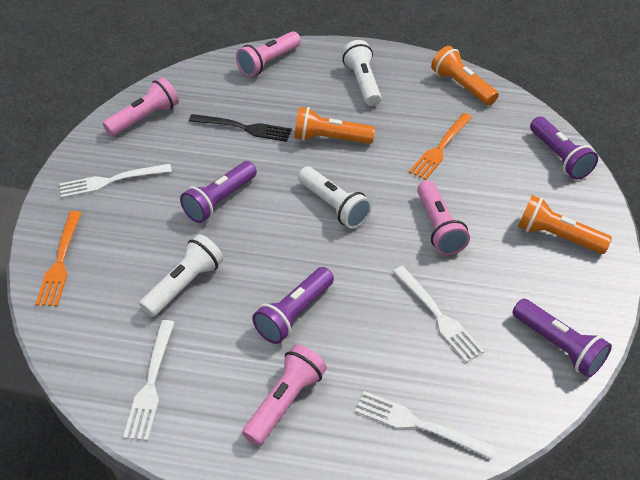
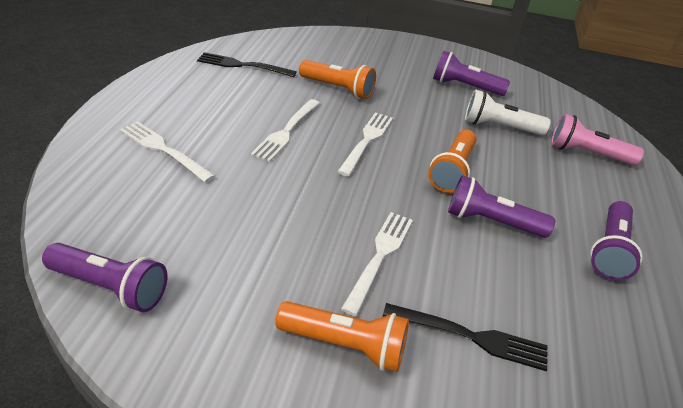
black fork: 1 -> 2
orange fork: 2 -> 0
pink flashlight: 4 -> 1
white flashlight: 3 -> 1

